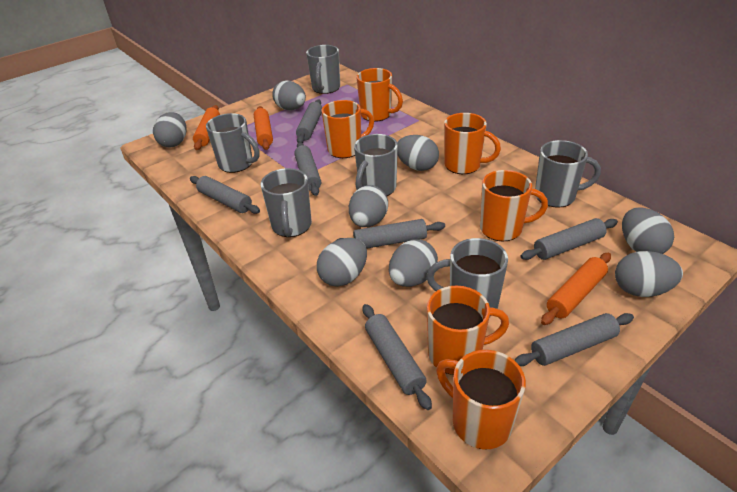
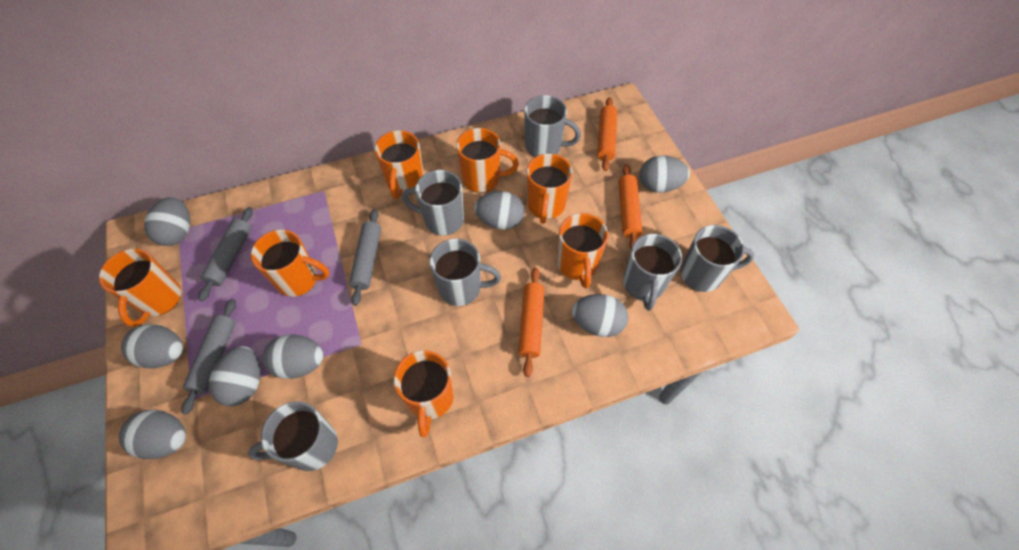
grey rolling pin: 7 -> 3
orange mug: 6 -> 7

